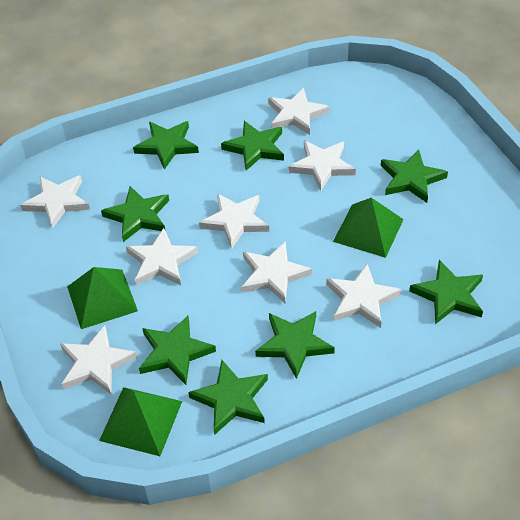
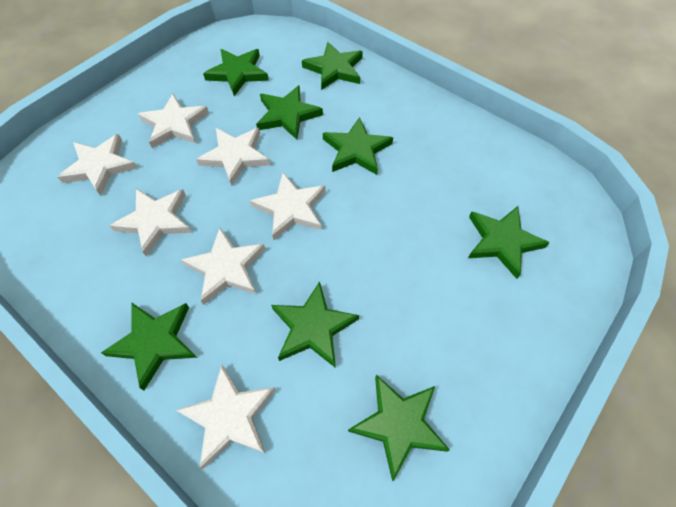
green pyramid: 3 -> 0
white star: 8 -> 7

